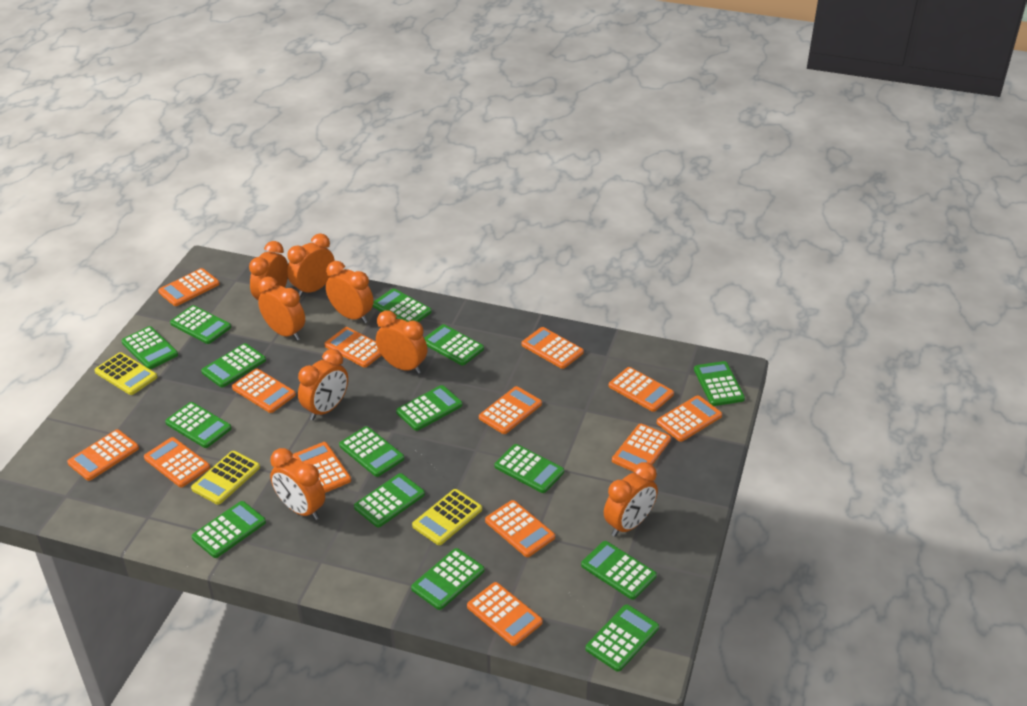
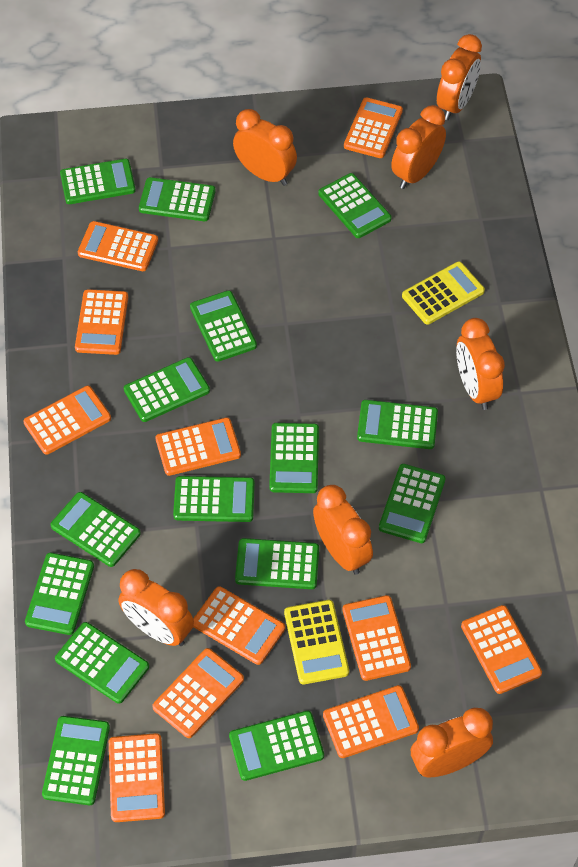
orange calculator: 13 -> 11
orange clock: 8 -> 7
yellow calculator: 3 -> 2

